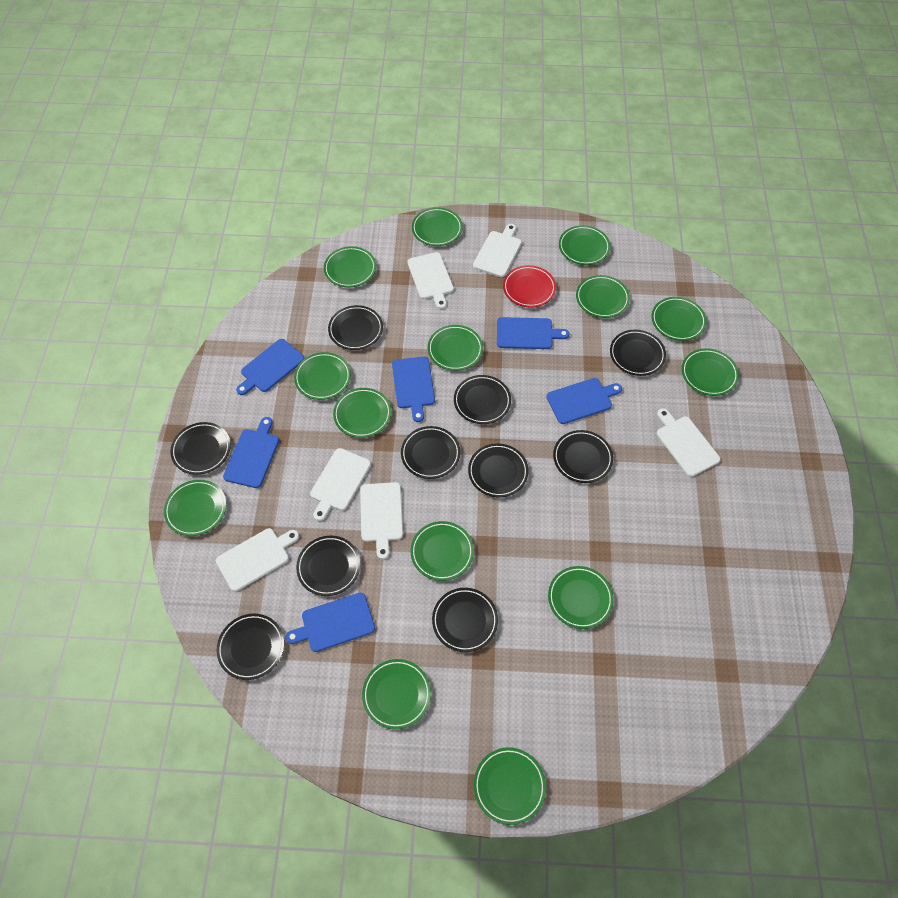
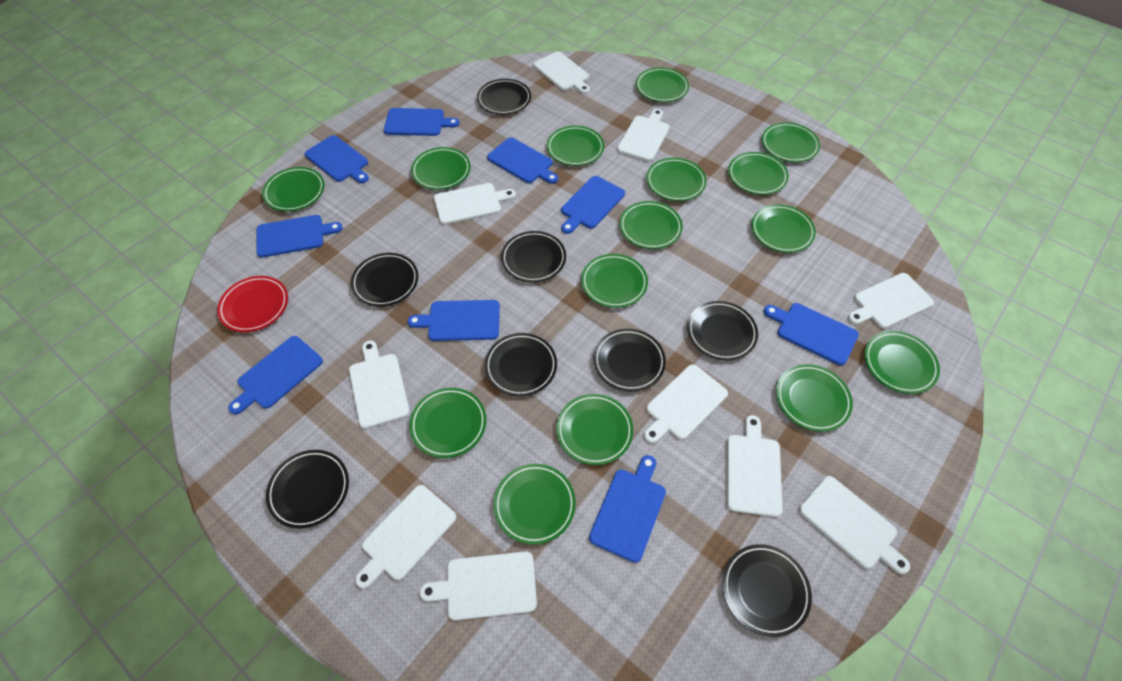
black plate: 10 -> 8
blue cutting board: 6 -> 9
green plate: 14 -> 15
white cutting board: 6 -> 10

